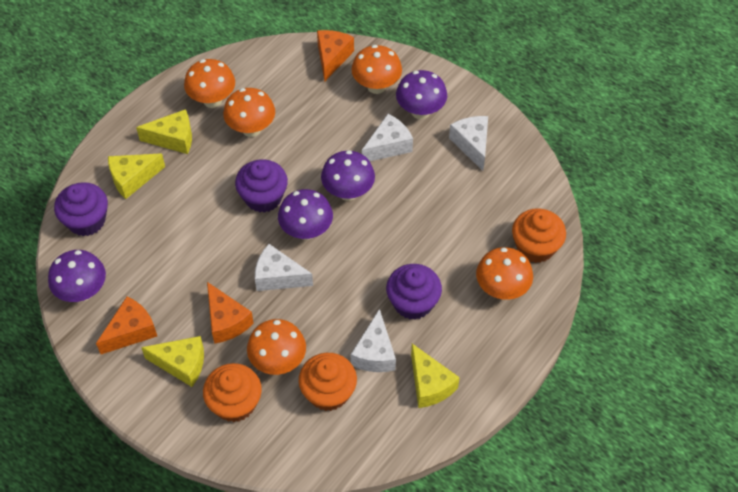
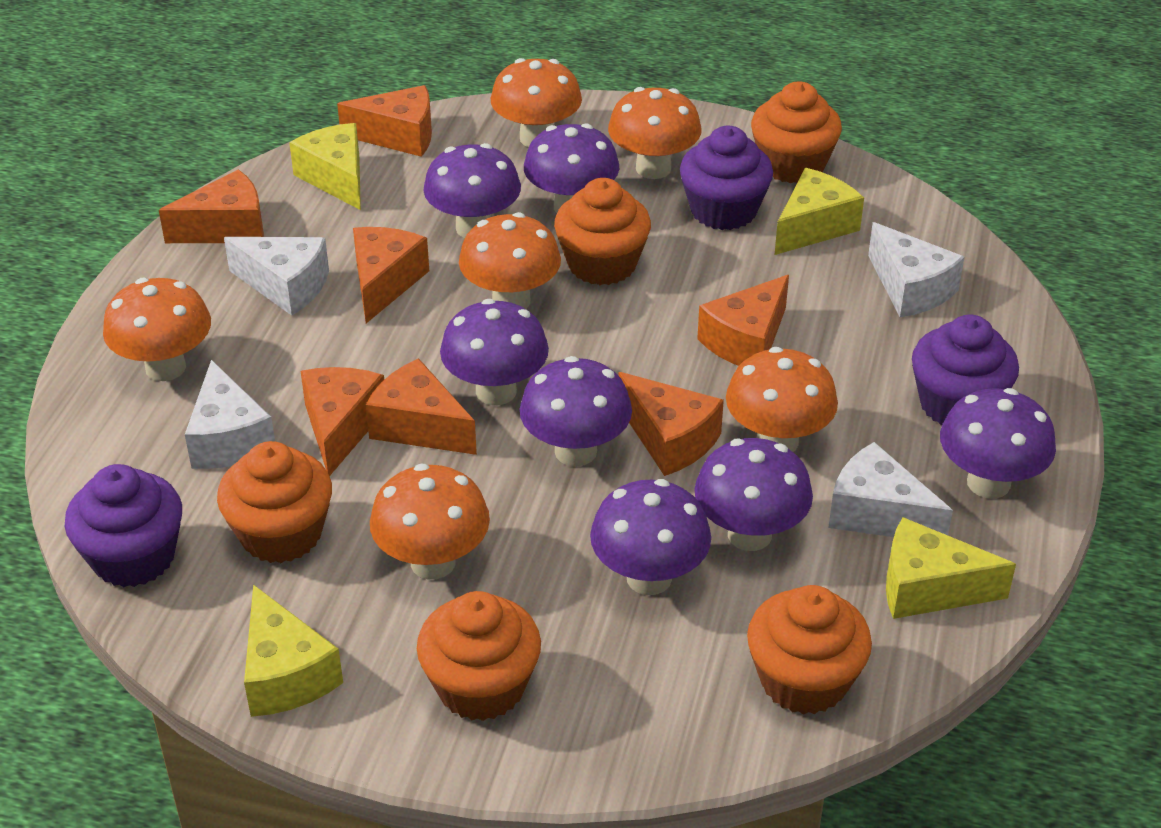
orange cheese: 3 -> 7
orange cupcake: 3 -> 5
orange mushroom: 5 -> 6
purple mushroom: 4 -> 7

